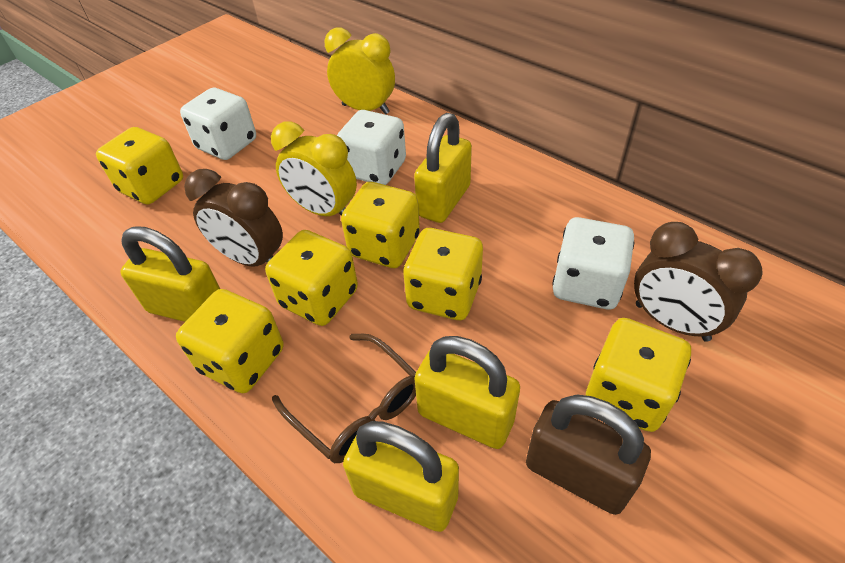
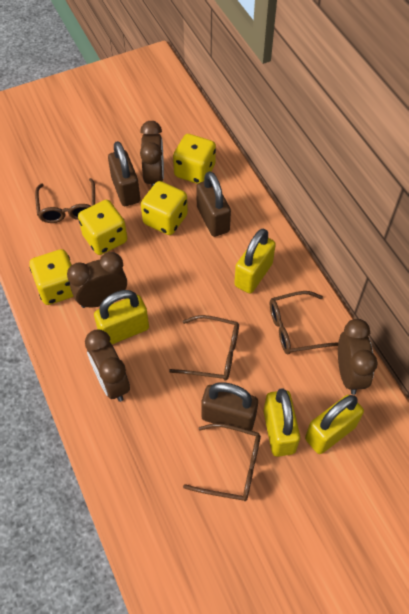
brown clock: 2 -> 4
brown glasses: 1 -> 4
brown padlock: 1 -> 3
white dice: 3 -> 0
yellow clock: 2 -> 0
yellow dice: 6 -> 4

